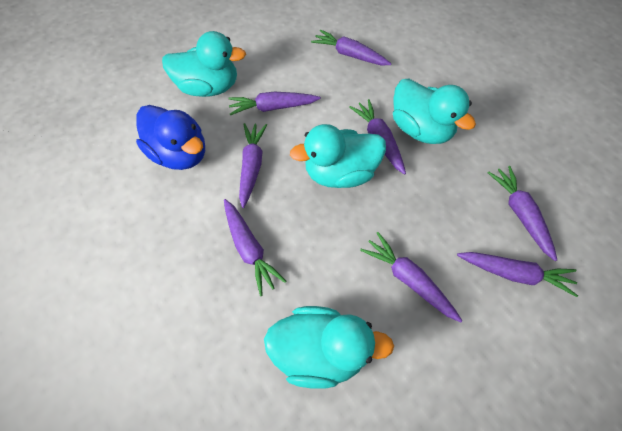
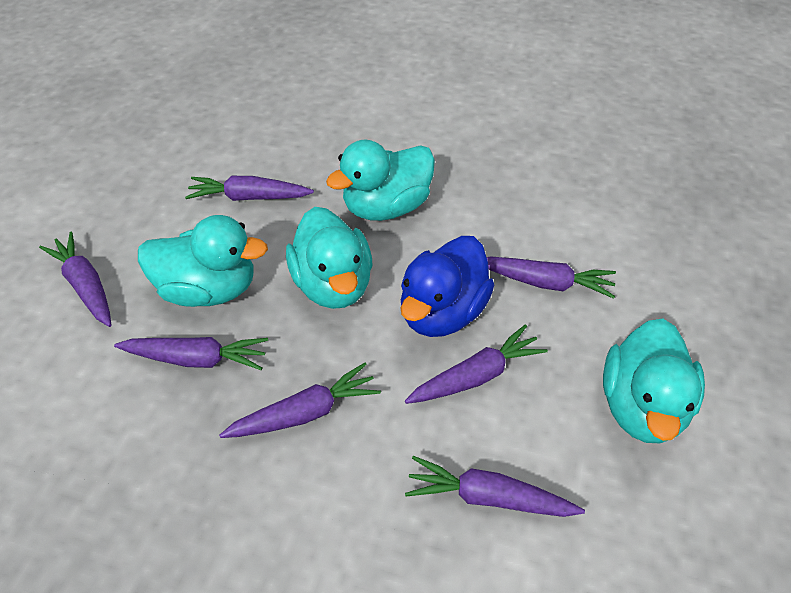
purple carrot: 8 -> 7

